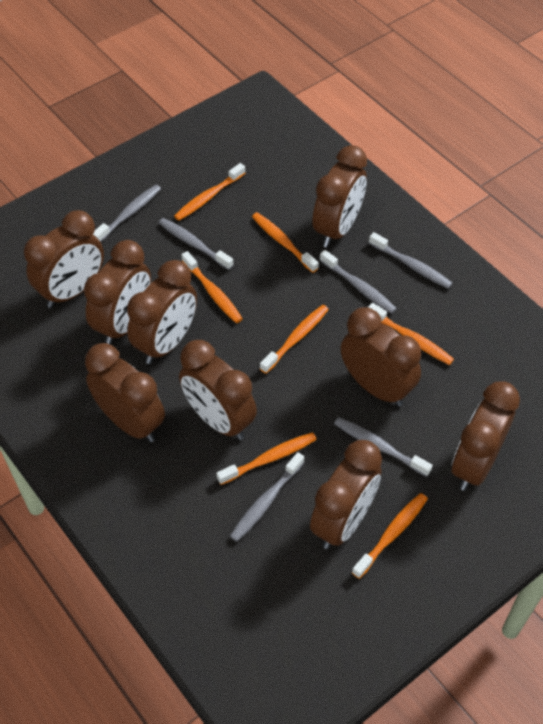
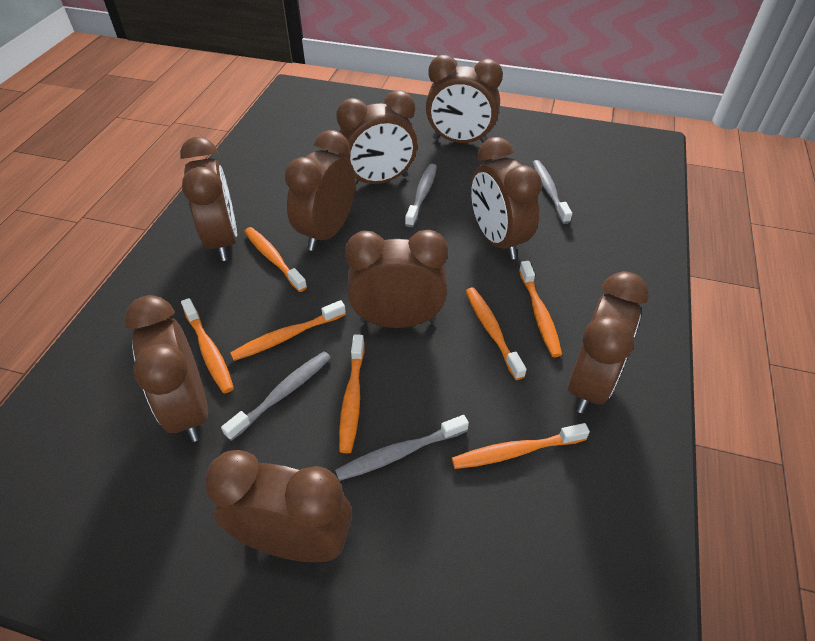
grey toothbrush: 6 -> 4

